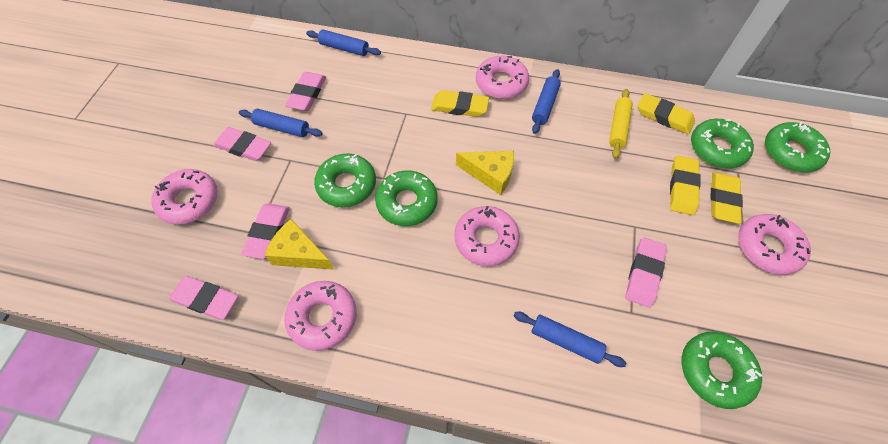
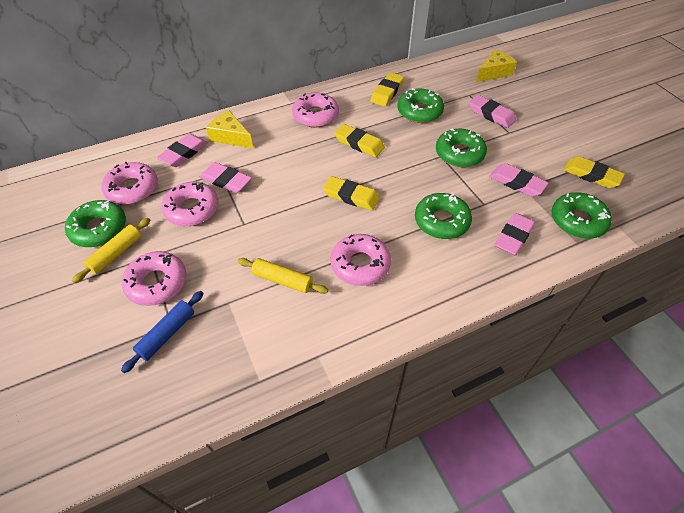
blue rolling pin: 4 -> 1
yellow rolling pin: 1 -> 2

